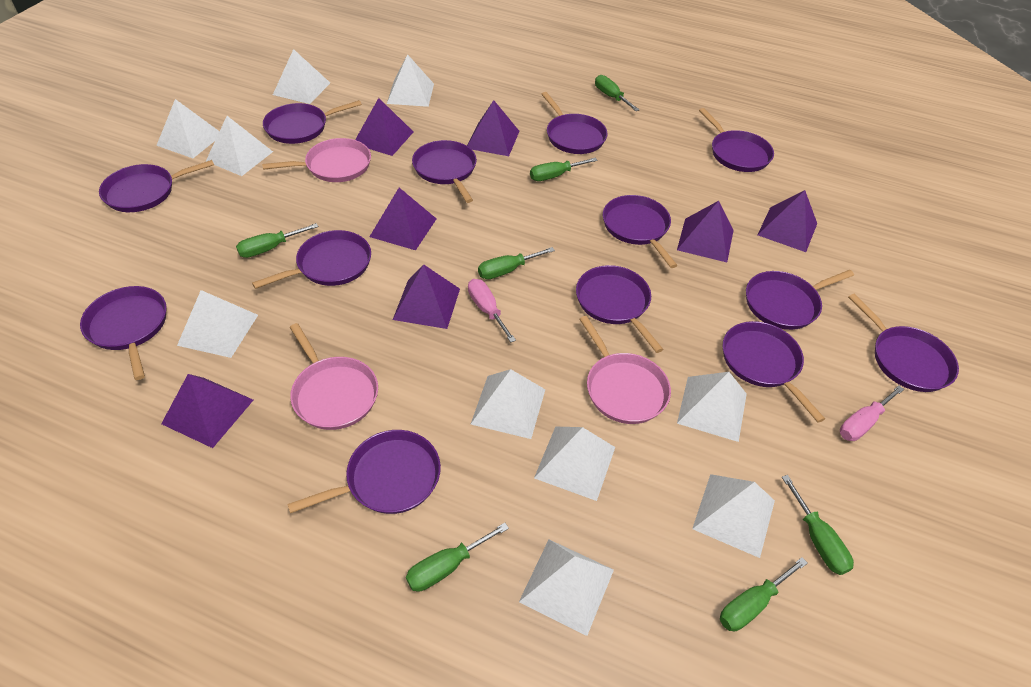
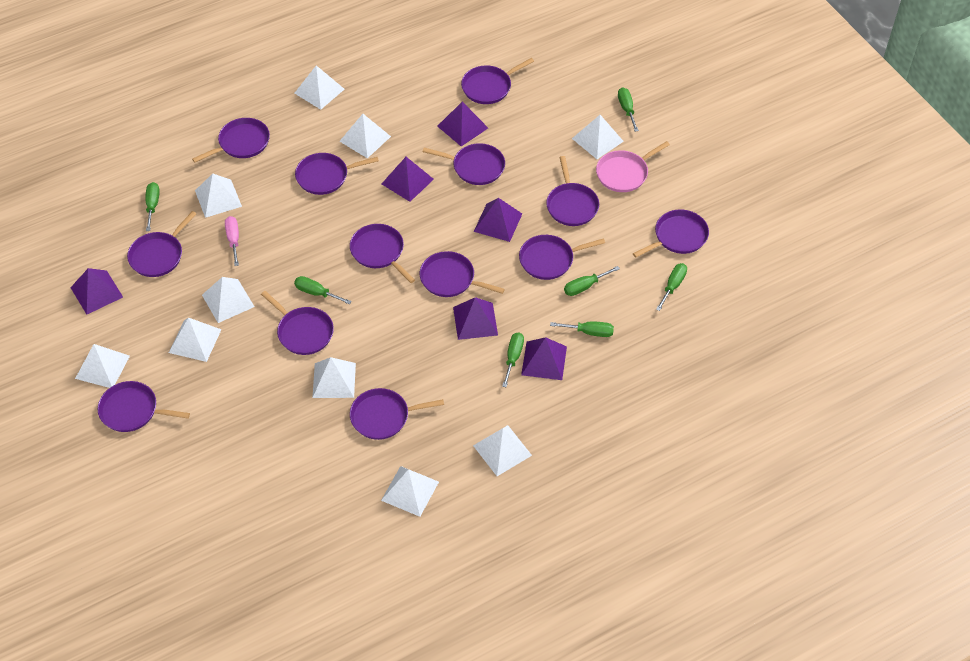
pink pan: 3 -> 1
pink screwdriver: 2 -> 1
purple pyramid: 7 -> 6

